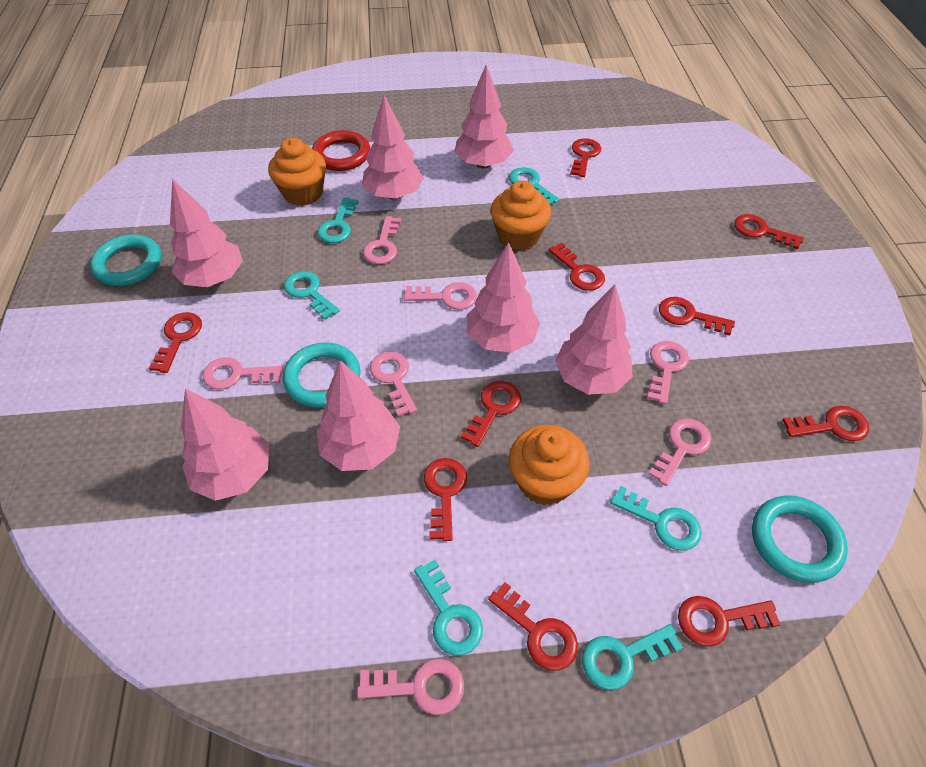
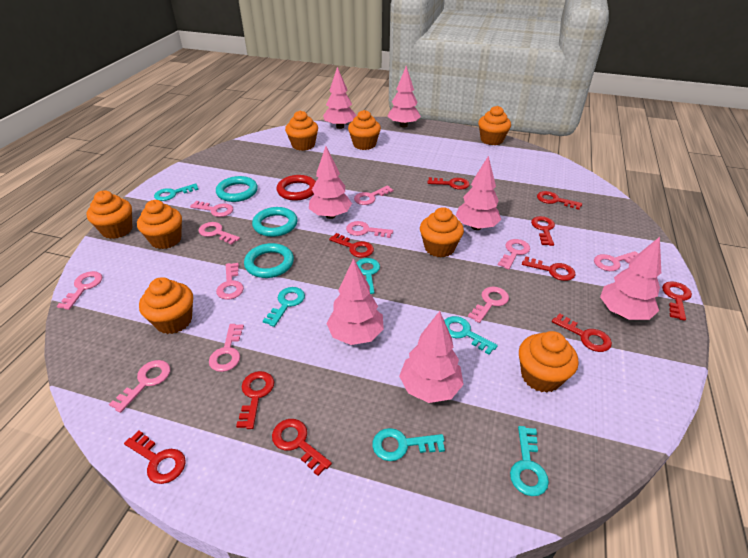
orange cupcake: 3 -> 8
pink key: 7 -> 11

